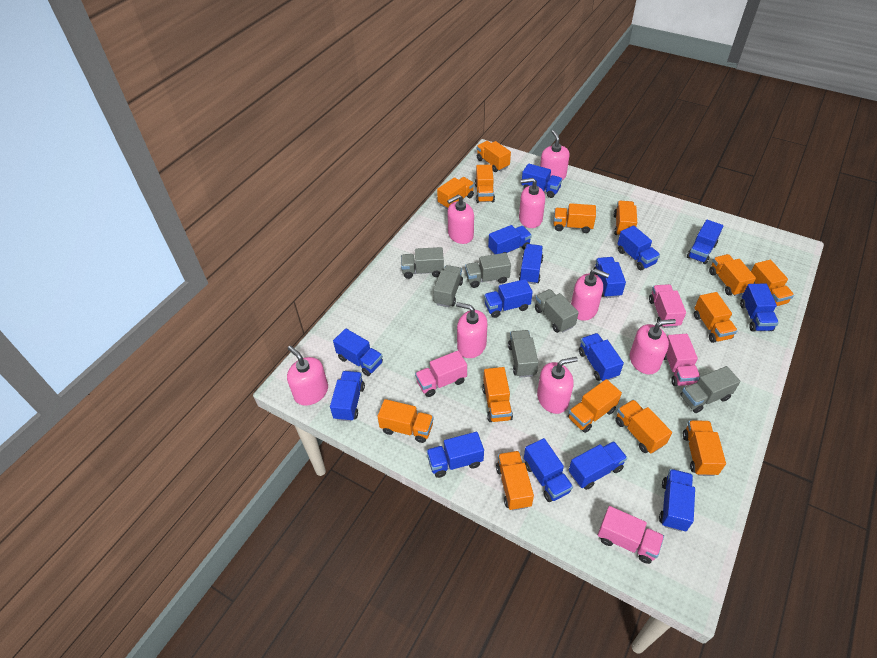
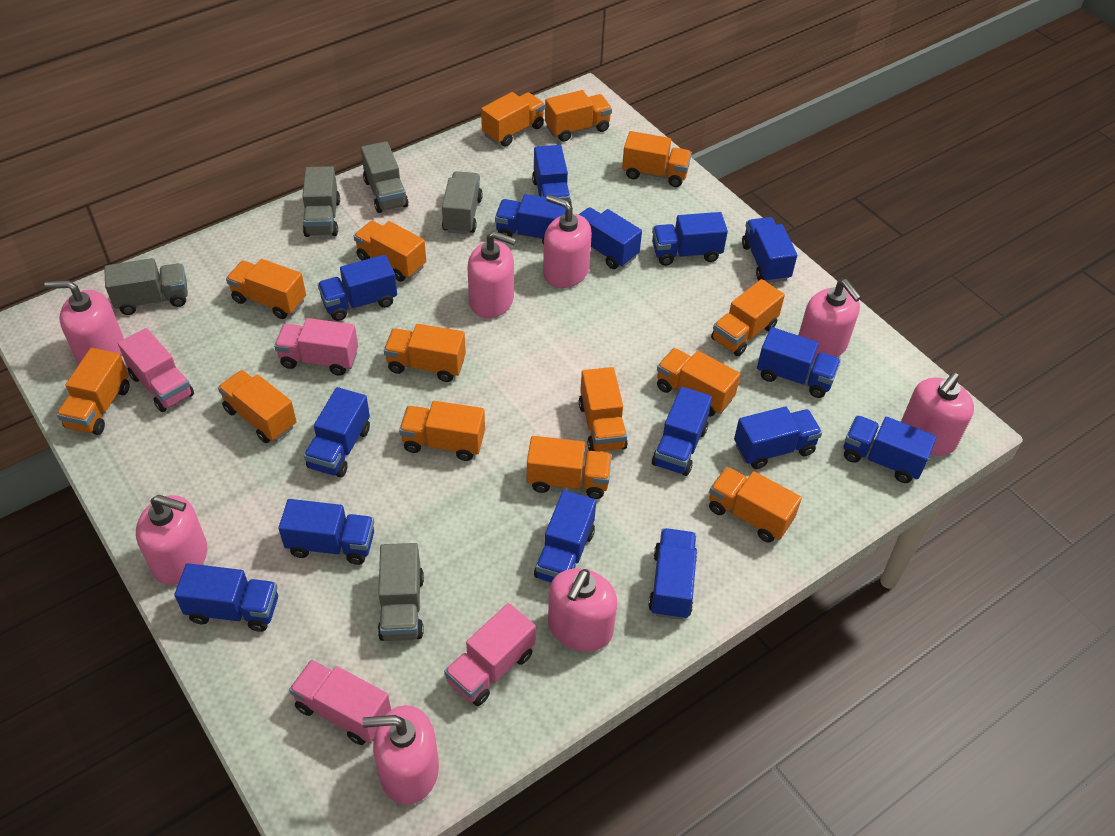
grey truck: 6 -> 5

